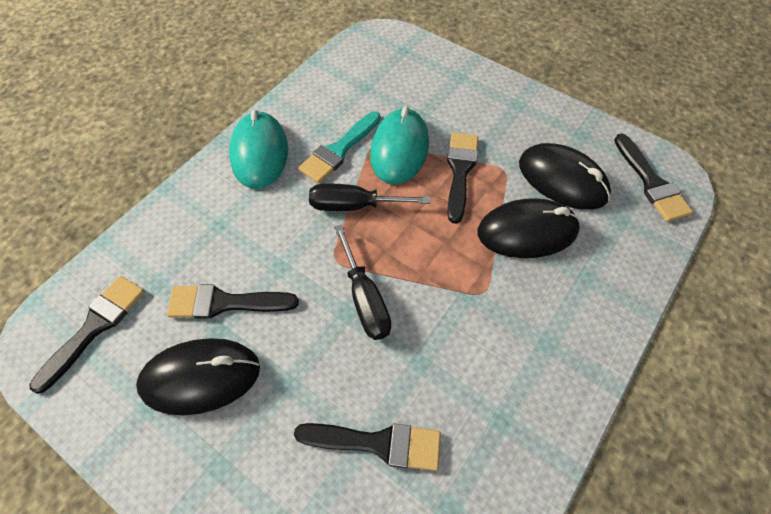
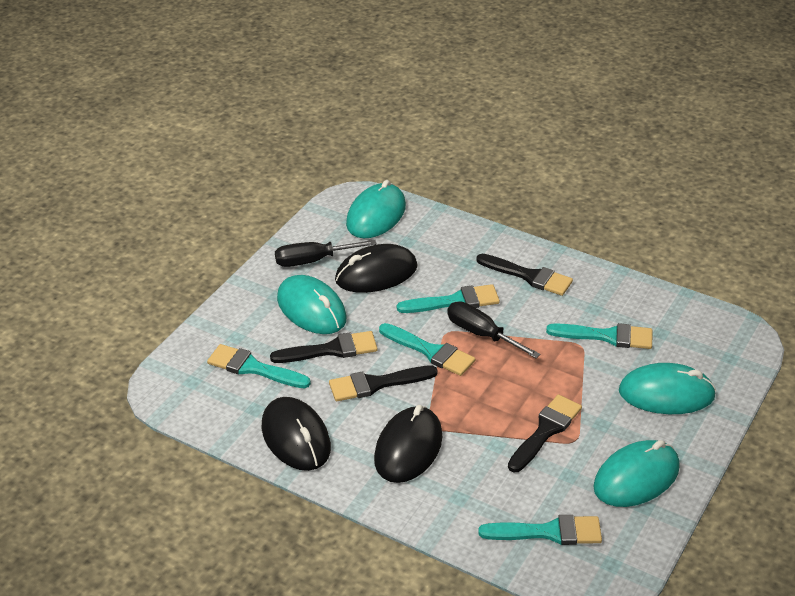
black brush: 5 -> 4
turquoise brush: 1 -> 5
turquoise mouse: 2 -> 4

